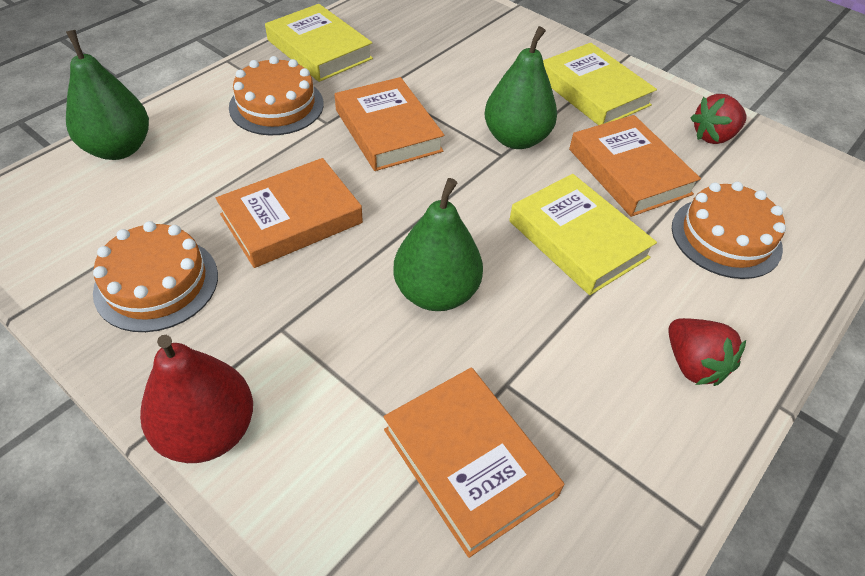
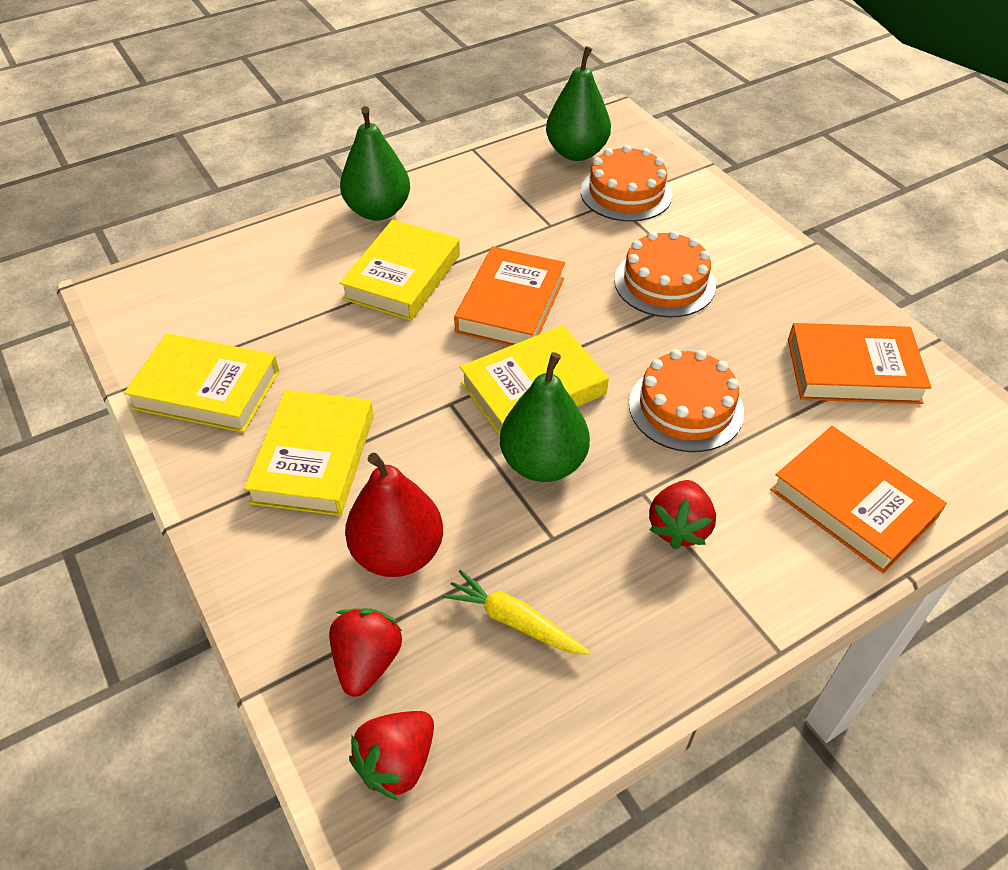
orange book: 4 -> 3
red strawberry: 2 -> 3
yellow book: 3 -> 4
yellow carrot: 0 -> 1

